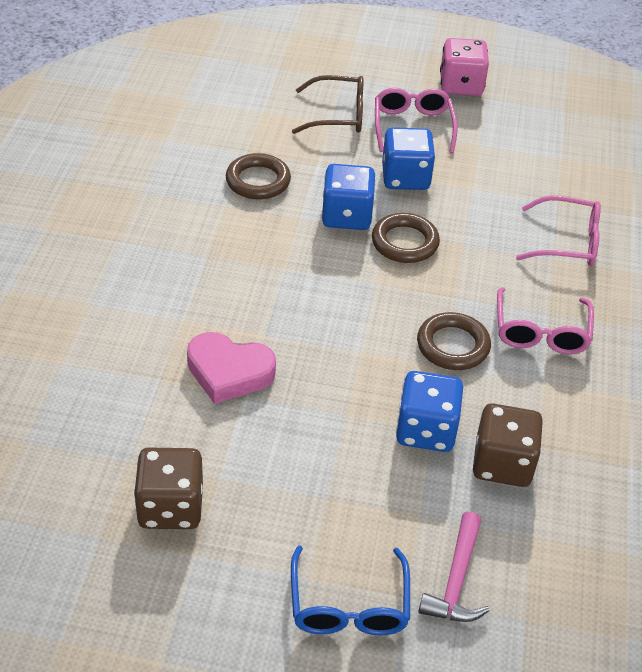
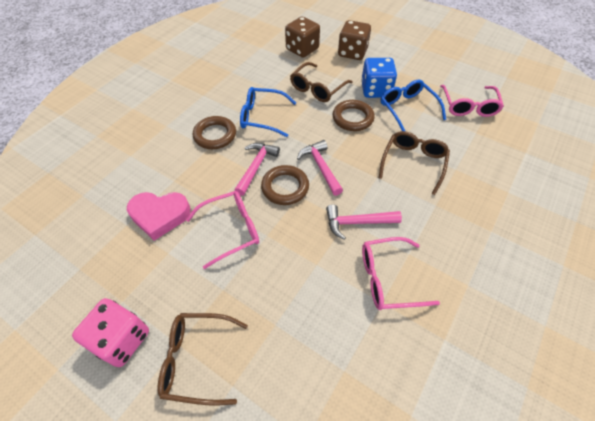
blue dice: 3 -> 1
blue glasses: 1 -> 2
brown glasses: 1 -> 3
pink hammer: 1 -> 3

